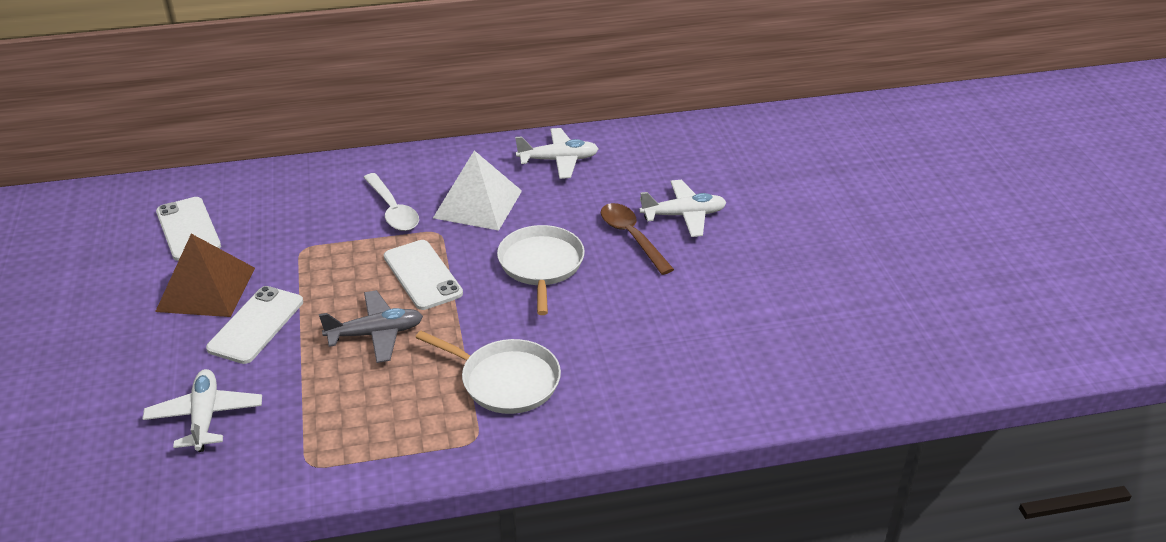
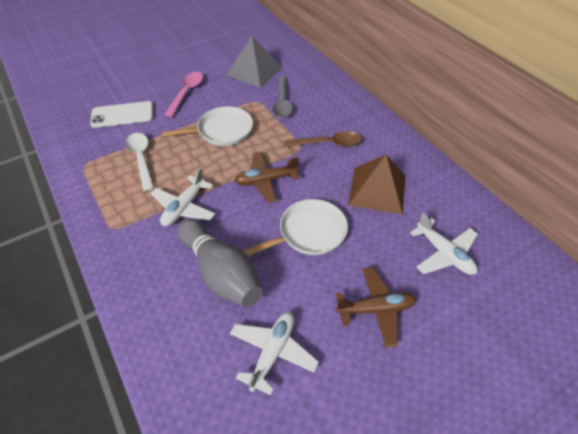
brown plane: 0 -> 2
grey bowling pin: 0 -> 1
grey plane: 1 -> 0
grey pyramid: 0 -> 1
grey spoon: 0 -> 1
pink spoon: 0 -> 1
white phone: 3 -> 1
white pyramid: 1 -> 0

